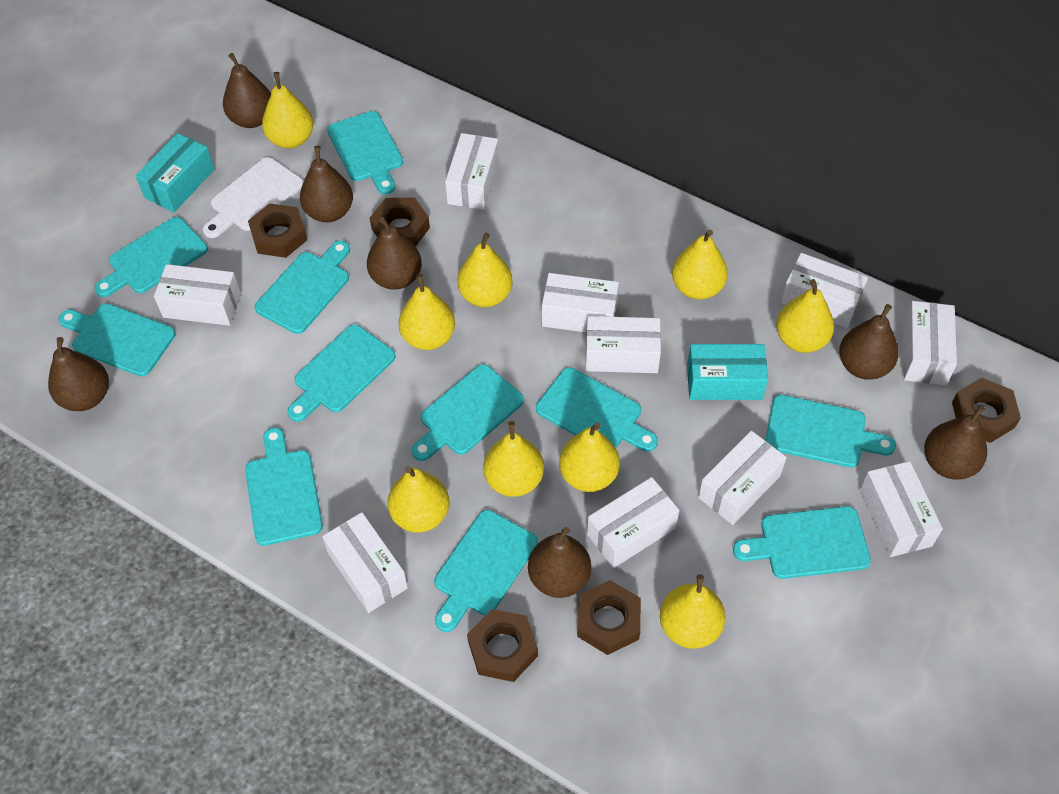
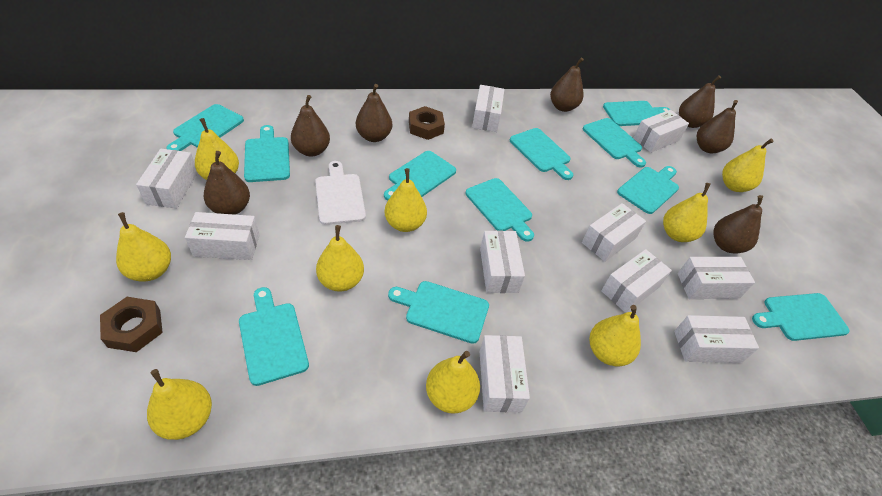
brown nut: 5 -> 2
turquoise box: 2 -> 0

